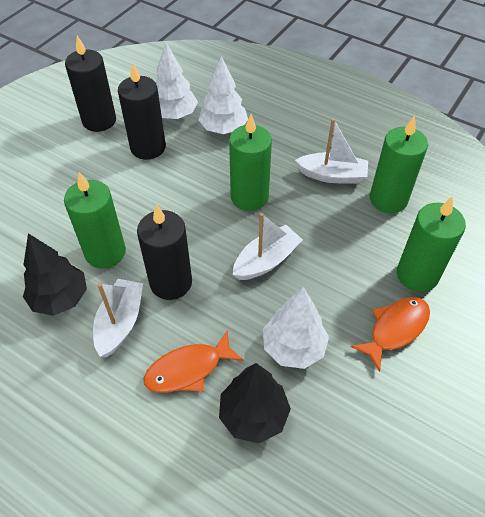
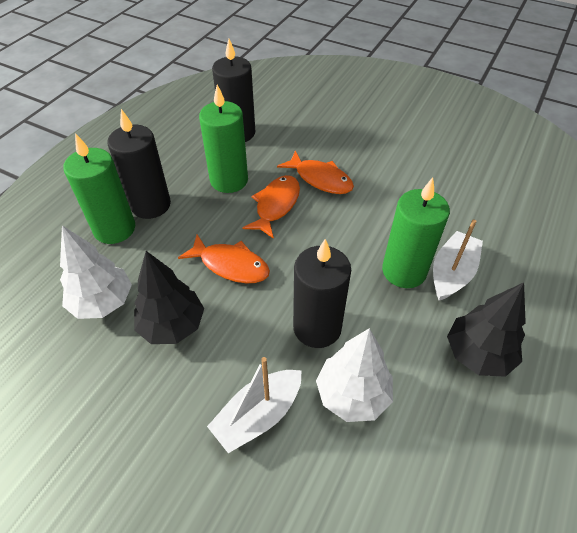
green candle: 4 -> 3
orange fish: 2 -> 3
white boat: 3 -> 2
white tree: 3 -> 2

